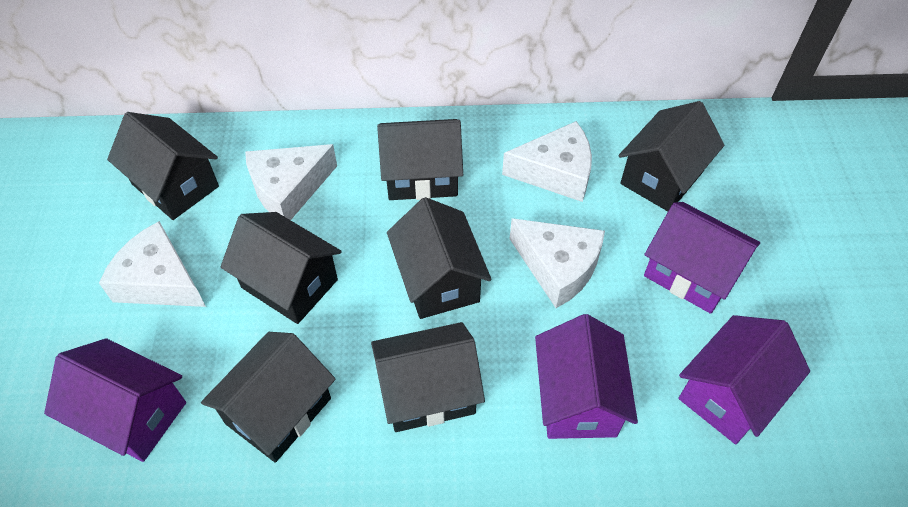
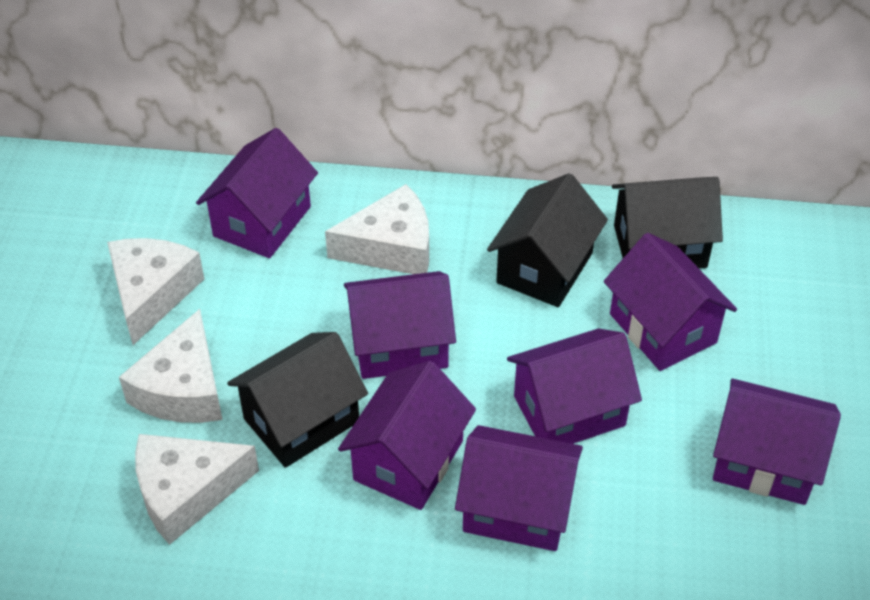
black house: 7 -> 3
purple house: 4 -> 7

